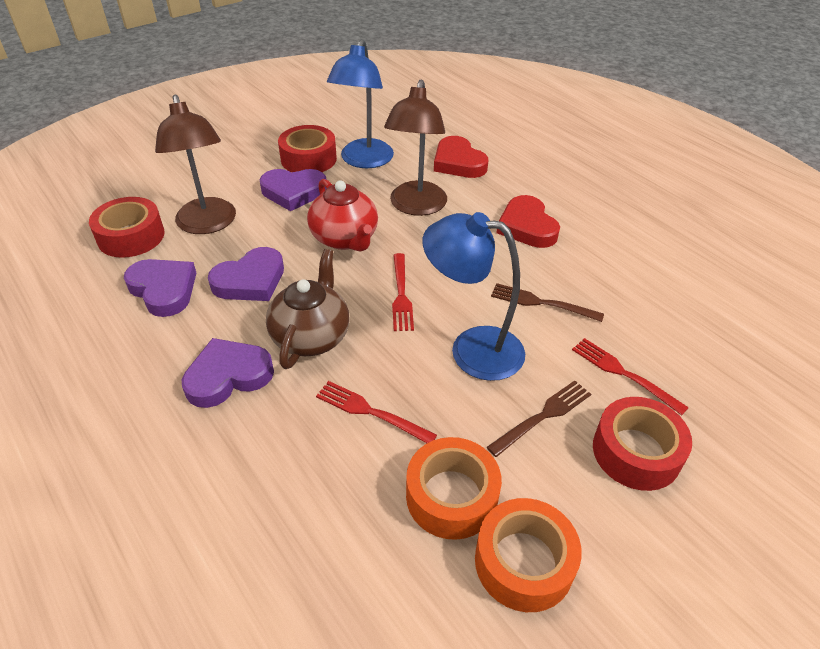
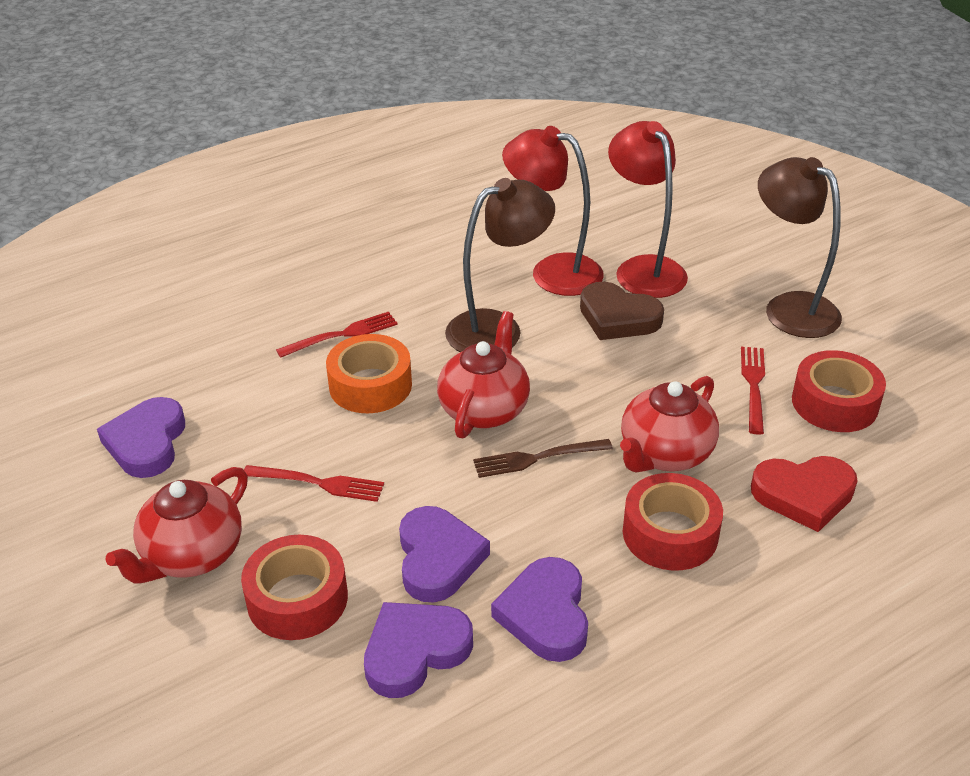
blue lamp: 2 -> 0
brown fork: 2 -> 1
brown heart: 0 -> 1
brown teapot: 1 -> 0
orange tape: 2 -> 1
red heart: 2 -> 1
red lamp: 0 -> 2
red teapot: 1 -> 3

